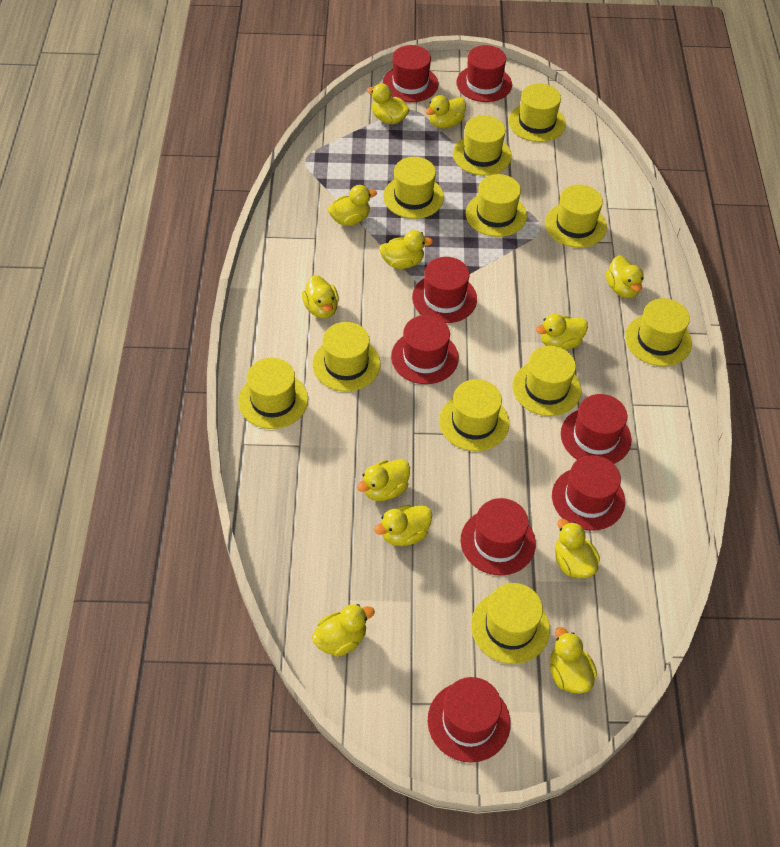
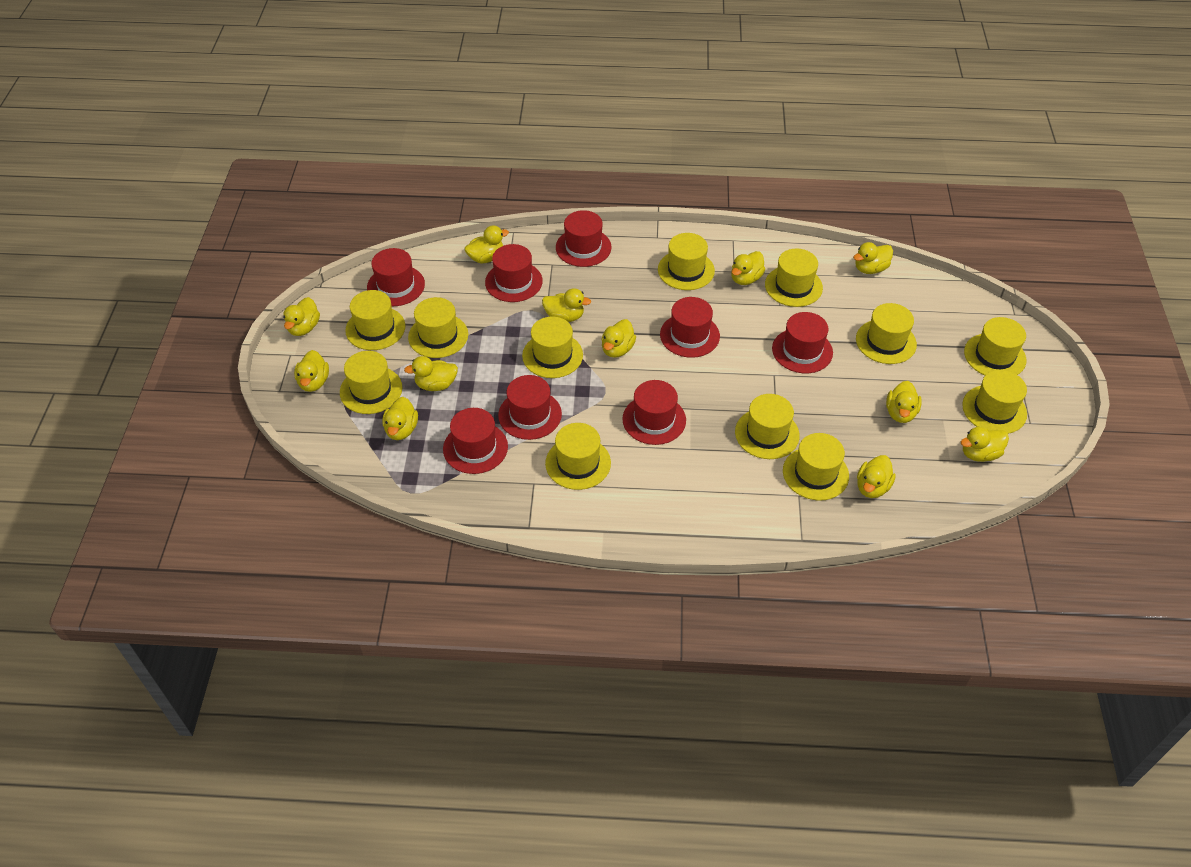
yellow hat: 11 -> 12

